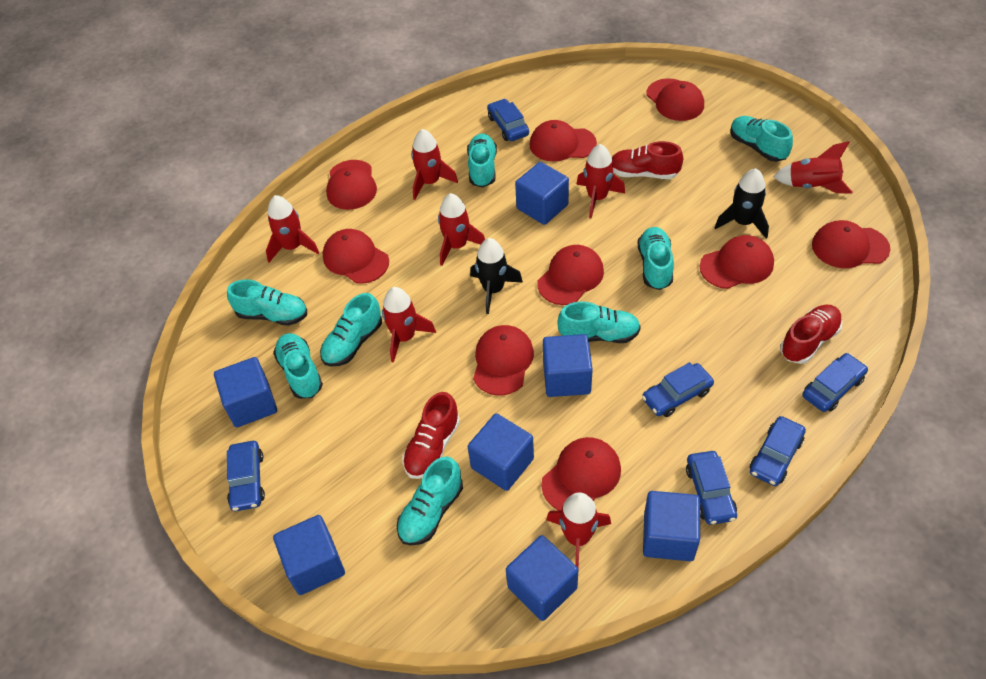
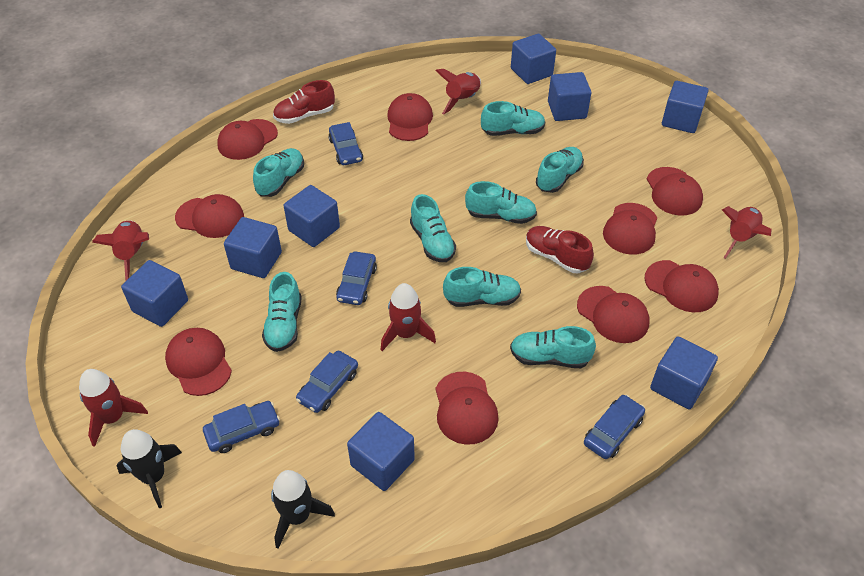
blue car: 6 -> 5
blue cube: 7 -> 8
red rocket: 7 -> 5
red shoe: 3 -> 2

